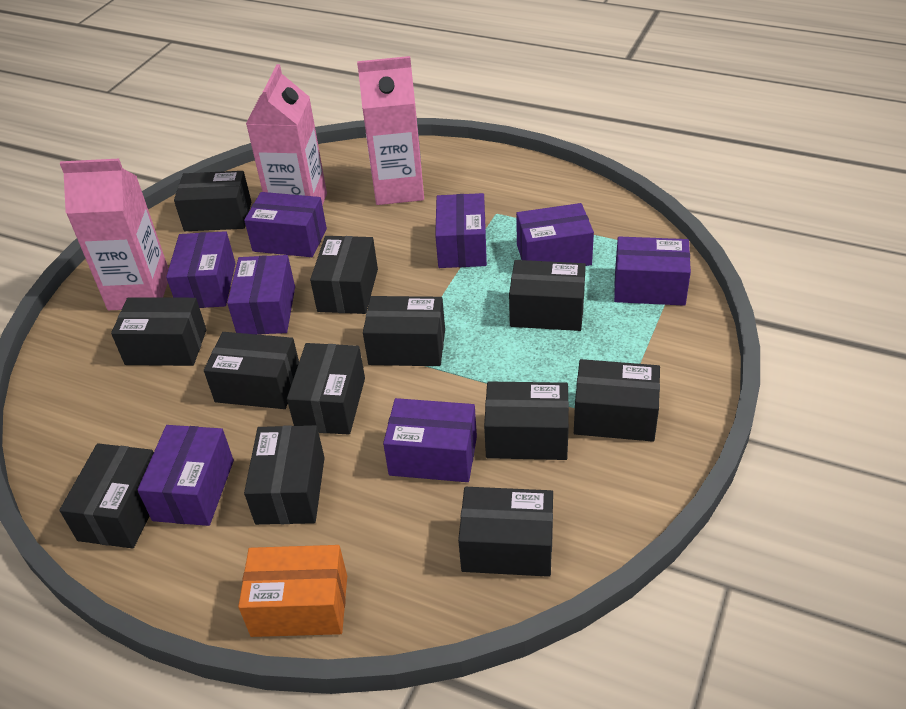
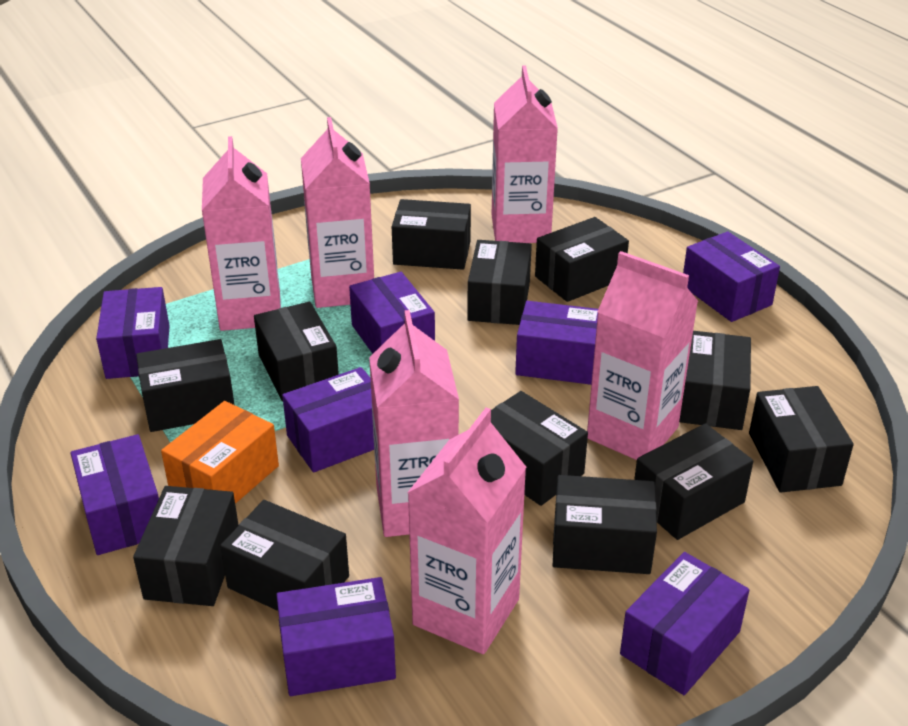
pink carton: 3 -> 6

